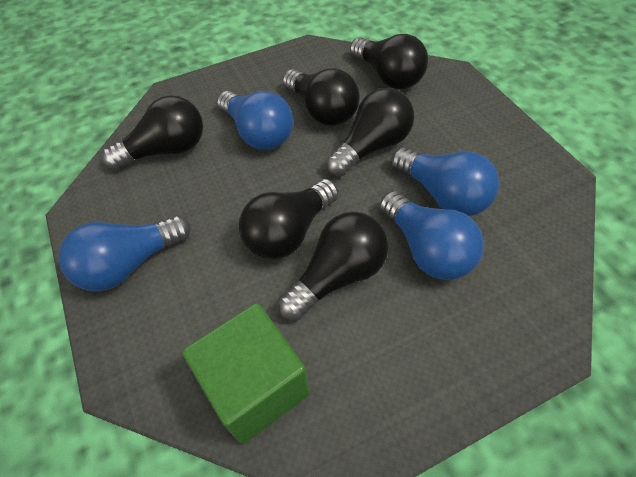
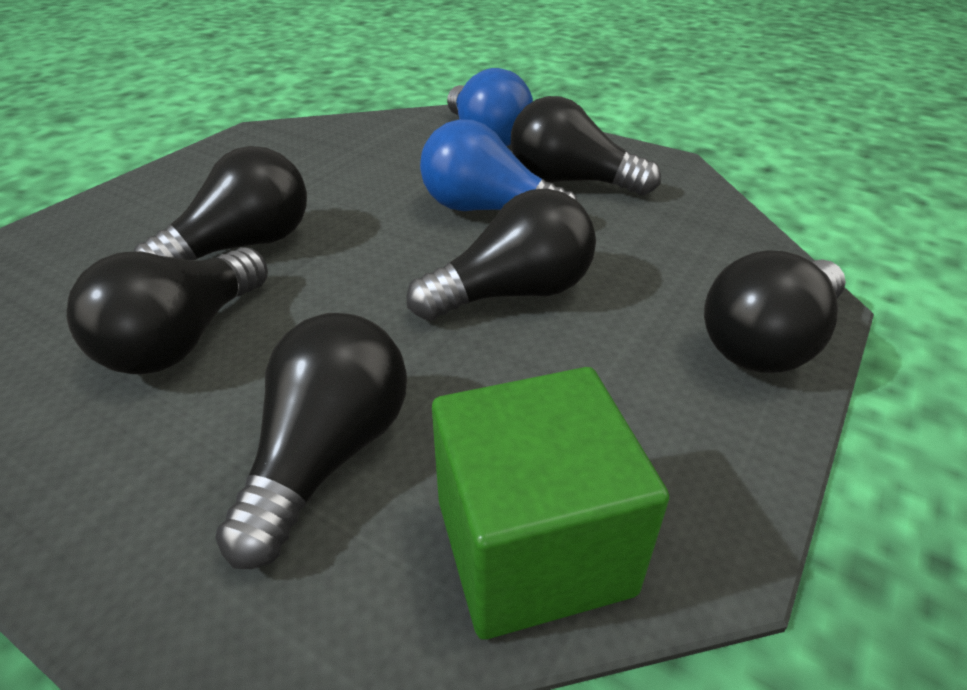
blue light bulb: 4 -> 2

